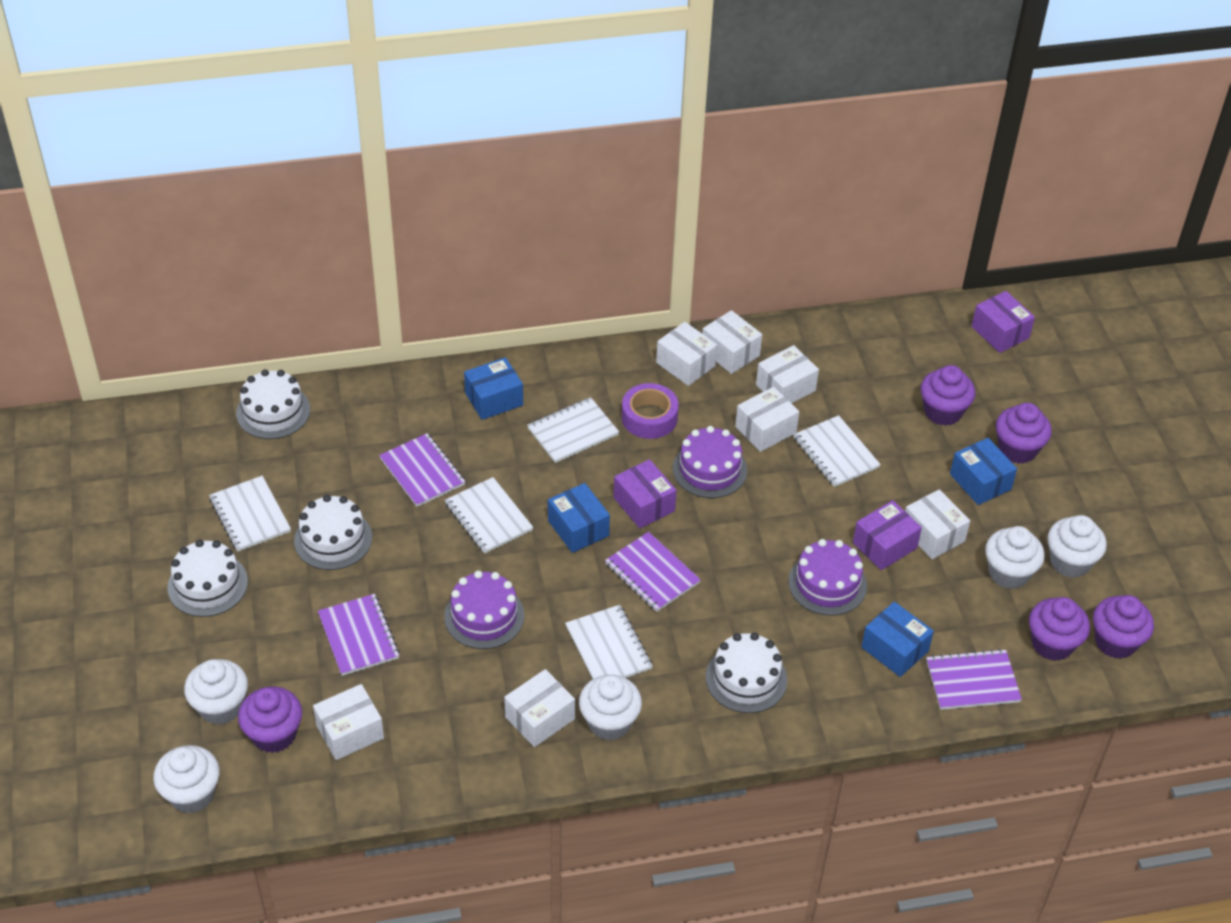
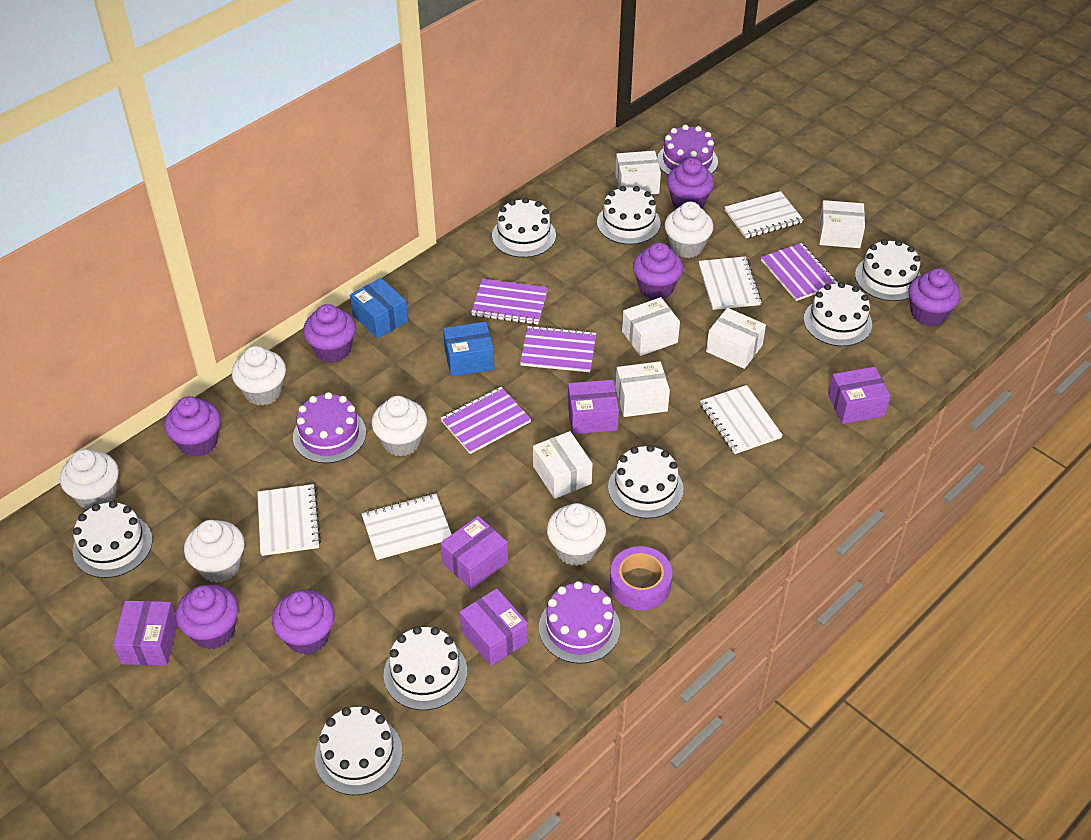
blue box: 4 -> 2
purple box: 3 -> 5
purple cupcake: 5 -> 7
white box: 7 -> 6
white cake: 4 -> 8
white cupcake: 5 -> 6

